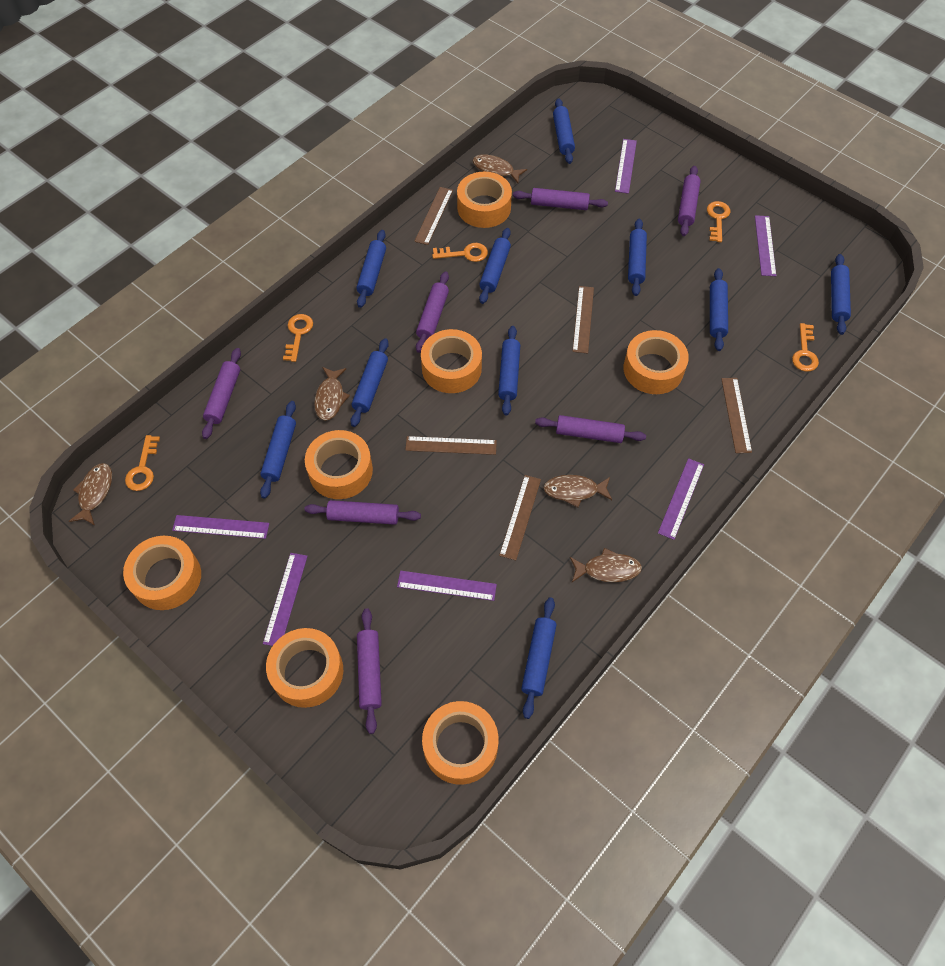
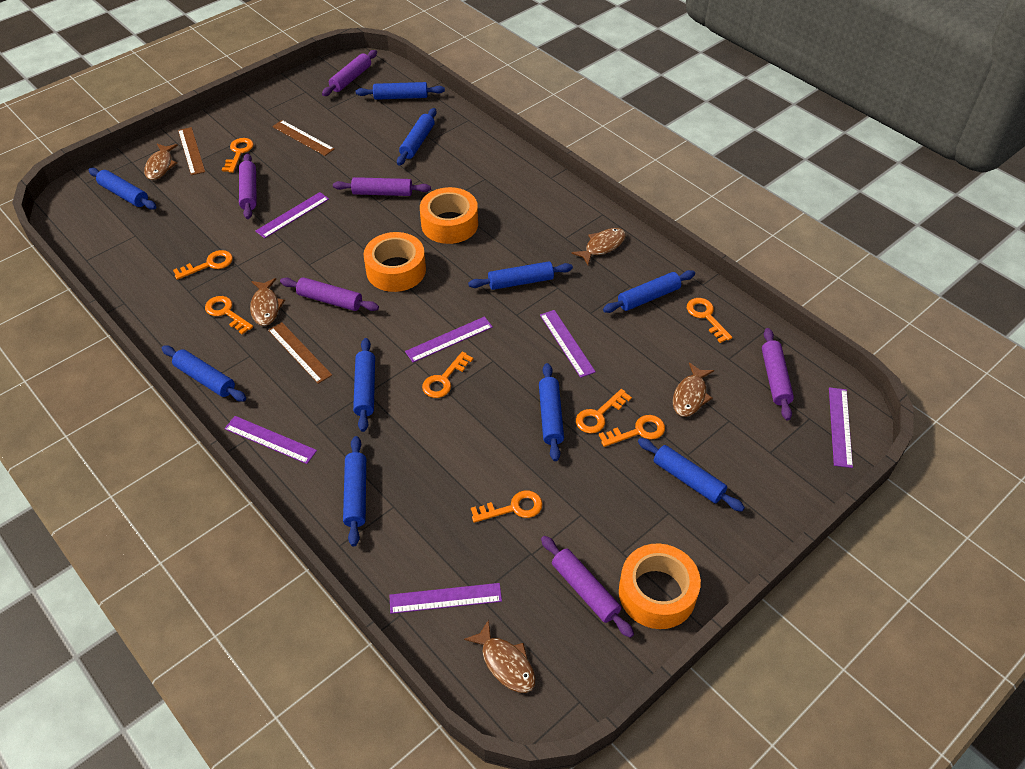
brown ruler: 5 -> 3
orange key: 5 -> 8
orange tape: 7 -> 3
purple rolling pin: 7 -> 6

